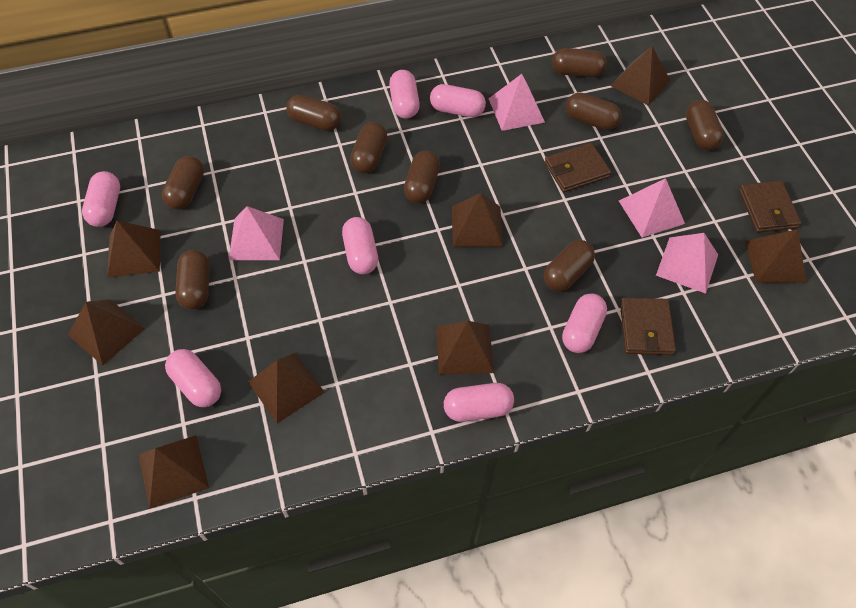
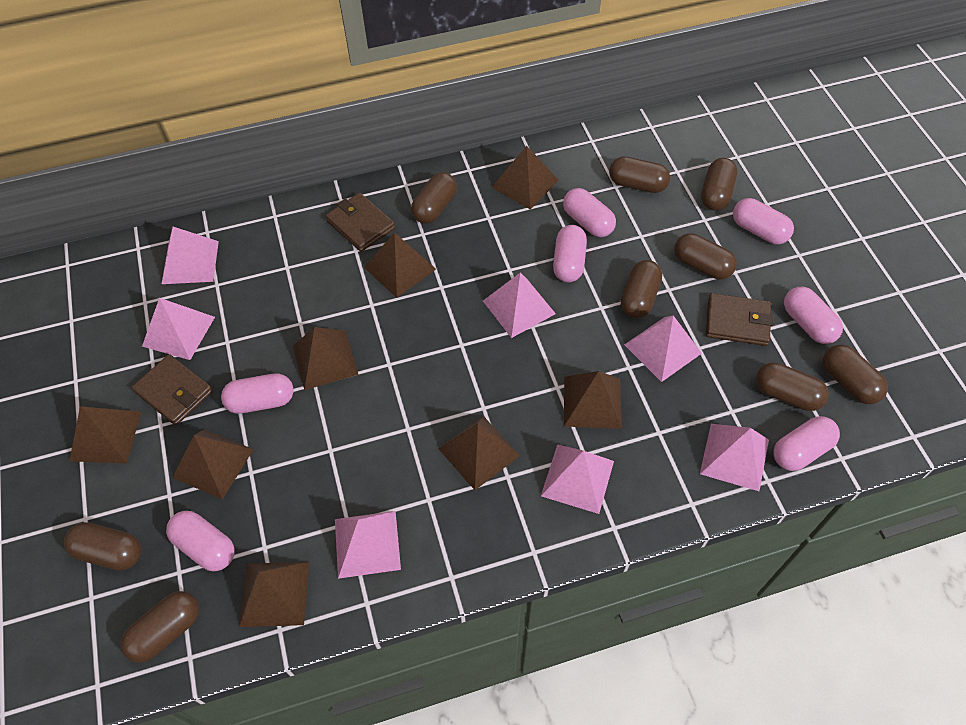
pink pyramid: 4 -> 7

